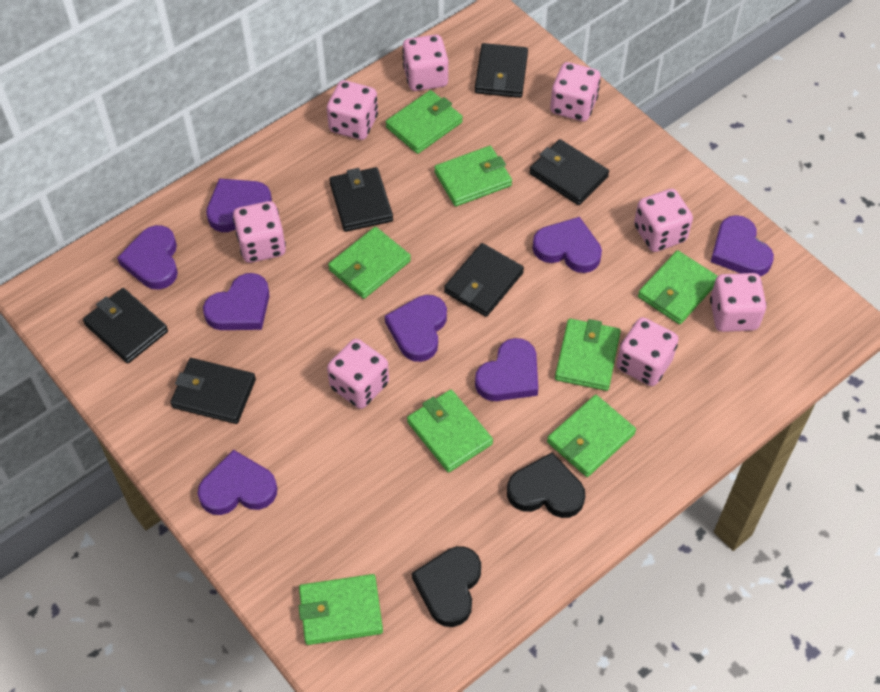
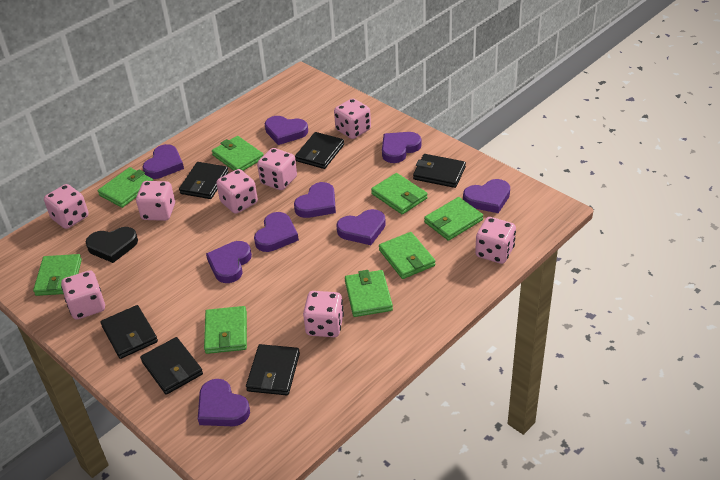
black heart: 2 -> 1
purple heart: 8 -> 9

